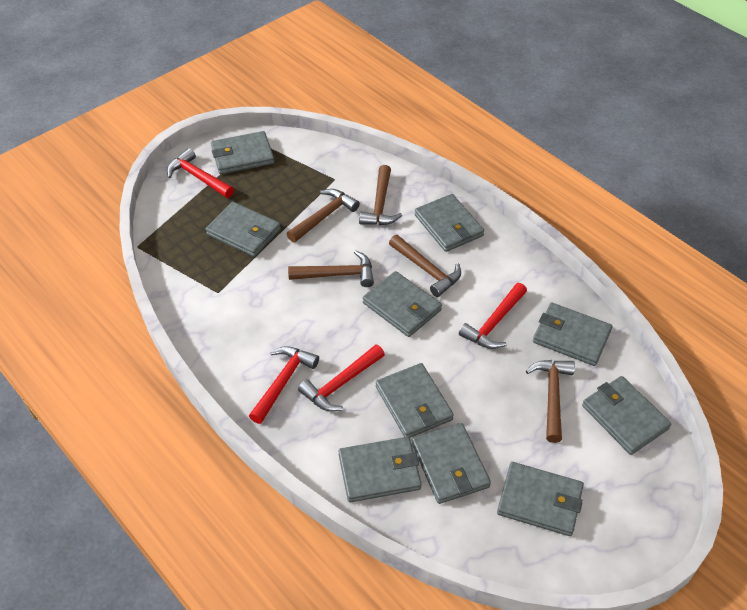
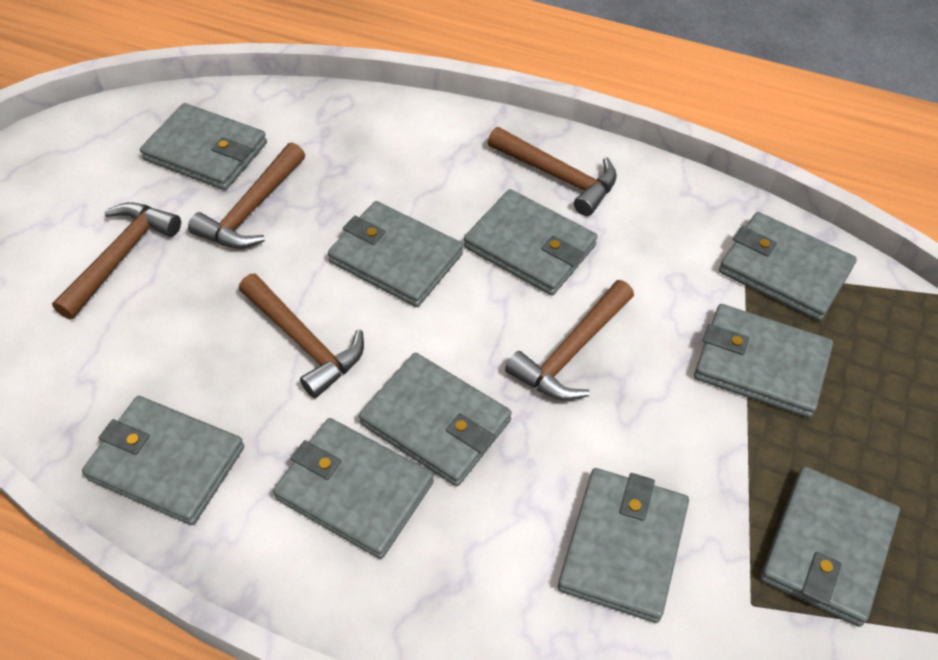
red hammer: 4 -> 0

